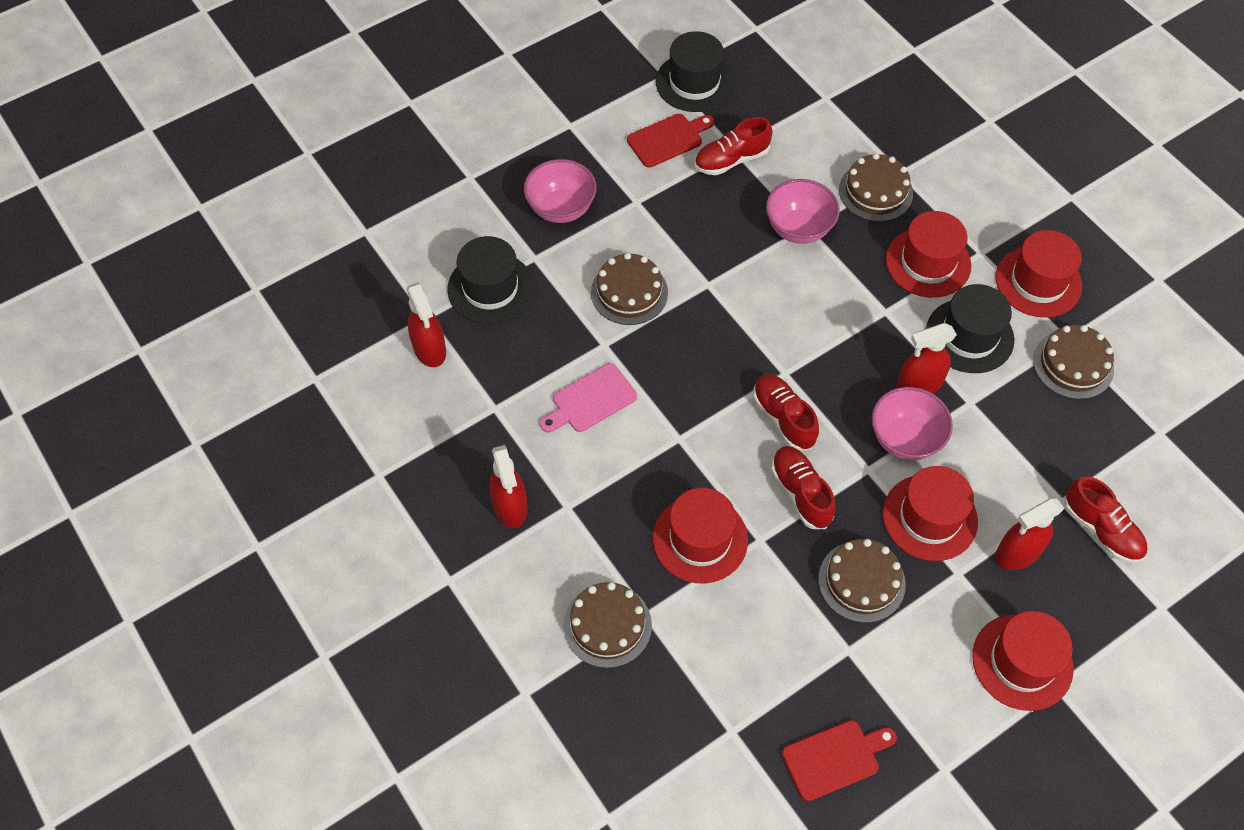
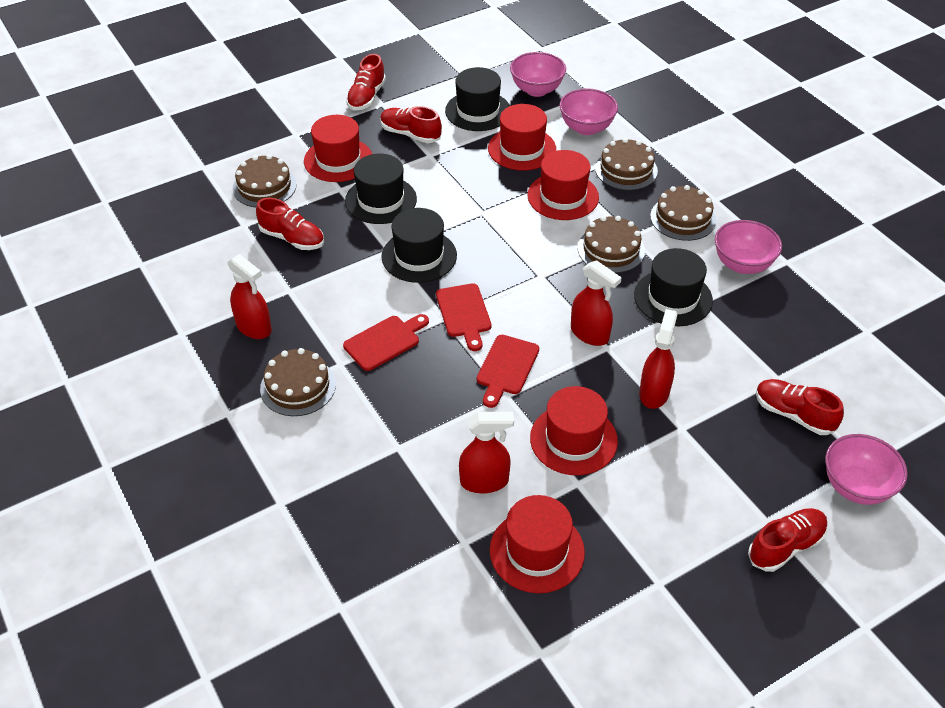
black hat: 3 -> 4
pink bowl: 3 -> 4
pink cutting board: 1 -> 0
red cutting board: 2 -> 3
red shoe: 4 -> 5

